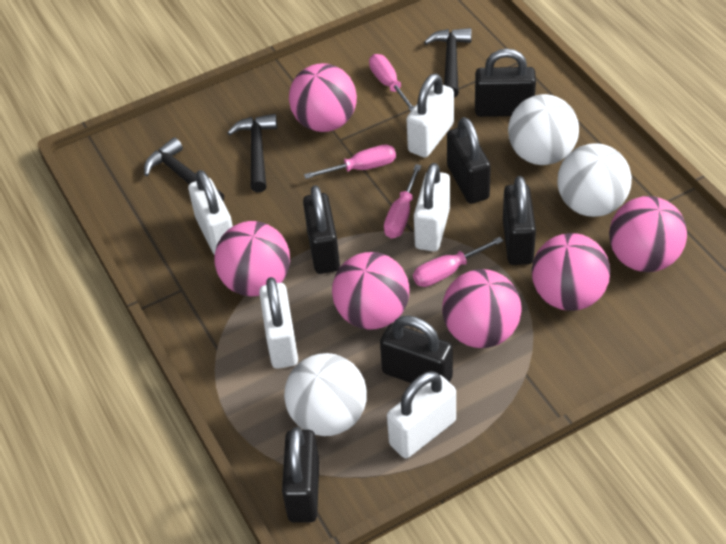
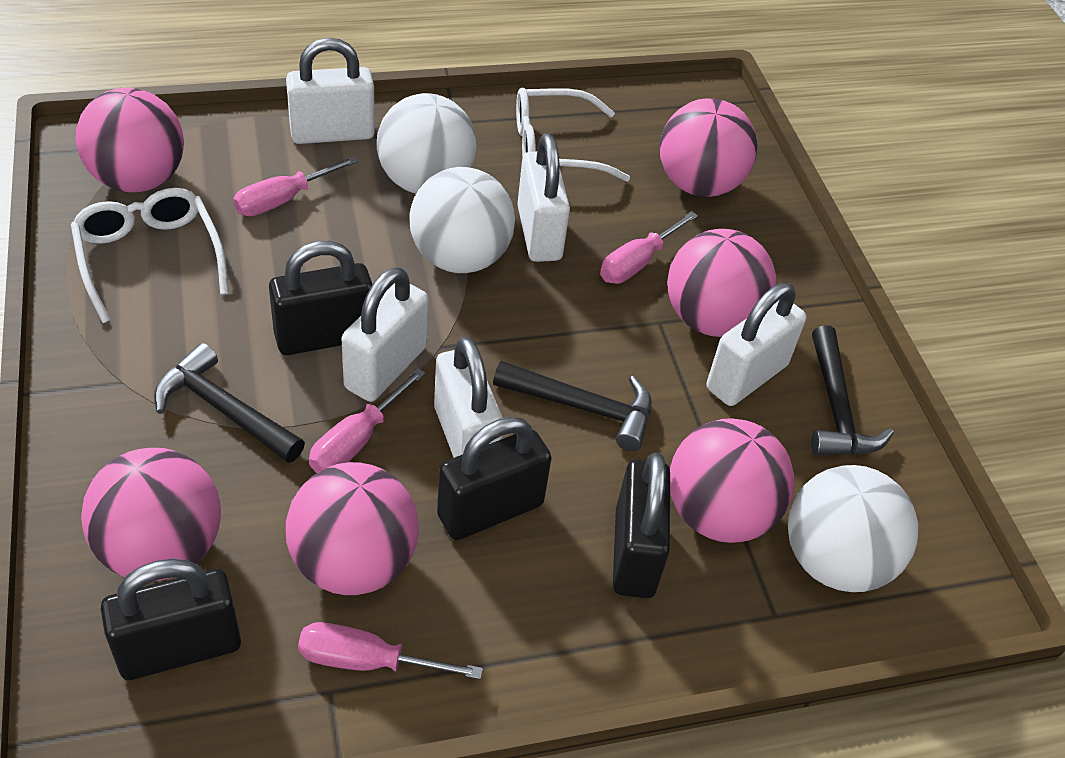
black padlock: 6 -> 4
white glasses: 0 -> 2

